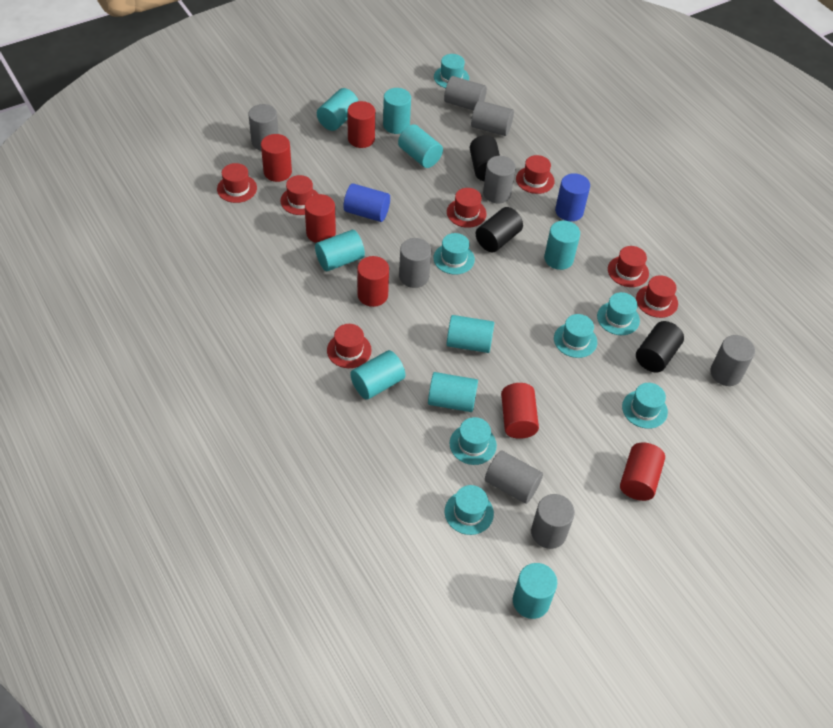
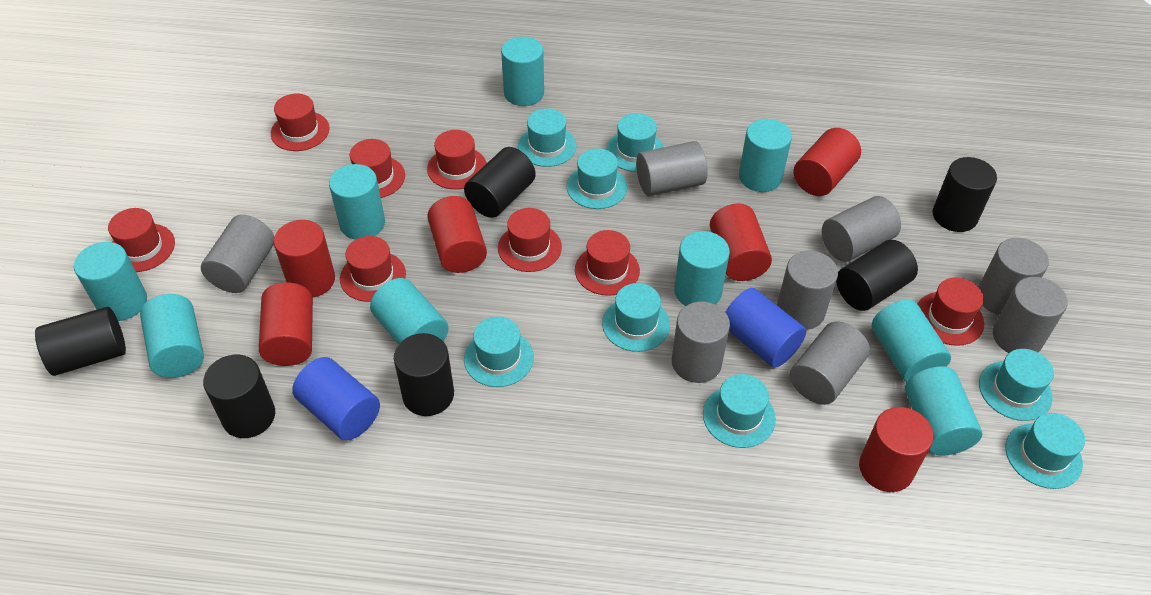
black cylinder: 3 -> 6
red hat: 7 -> 8
turquoise hat: 7 -> 8

